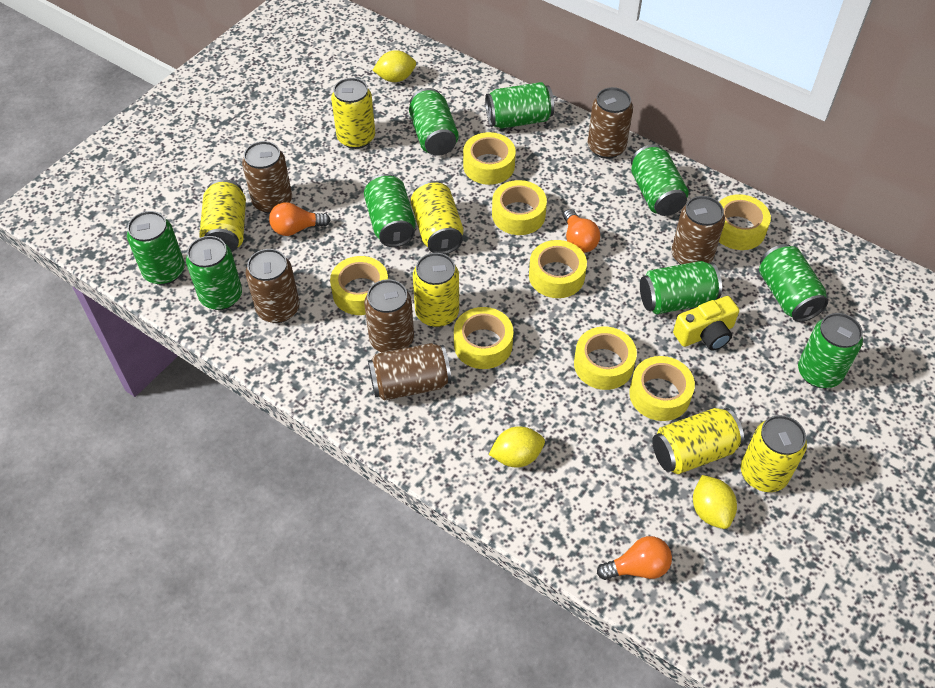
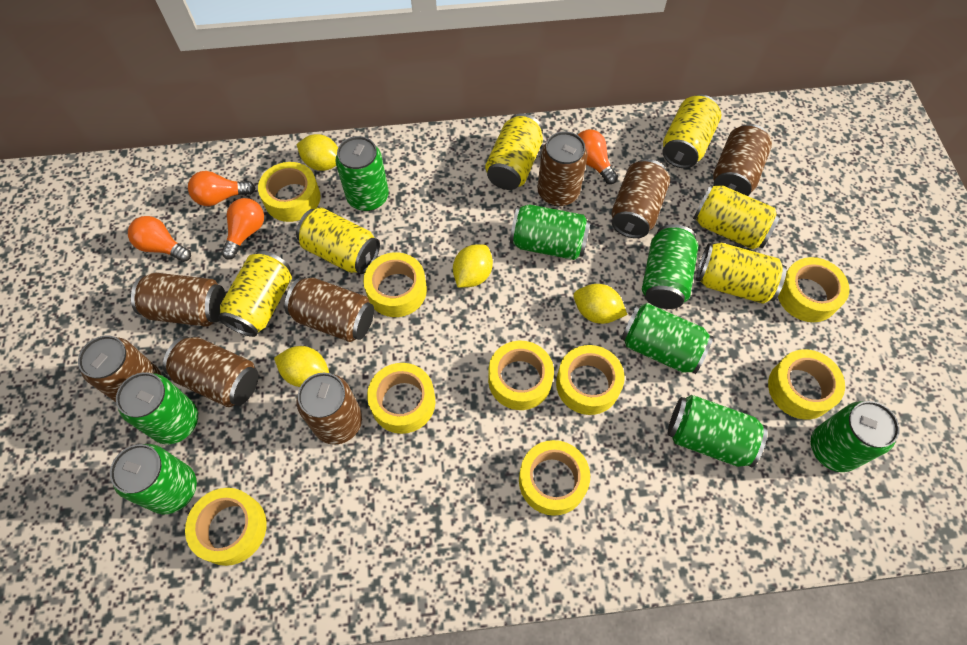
brown can: 6 -> 8
green can: 9 -> 8
orange light bulb: 3 -> 4
yellow camera: 1 -> 0
yellow lemon: 3 -> 4
yellow tape: 8 -> 9

